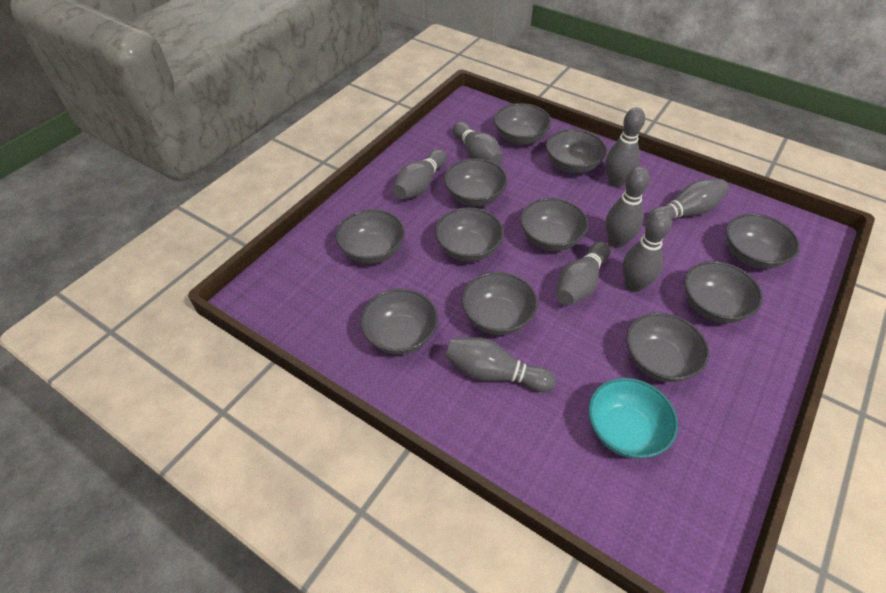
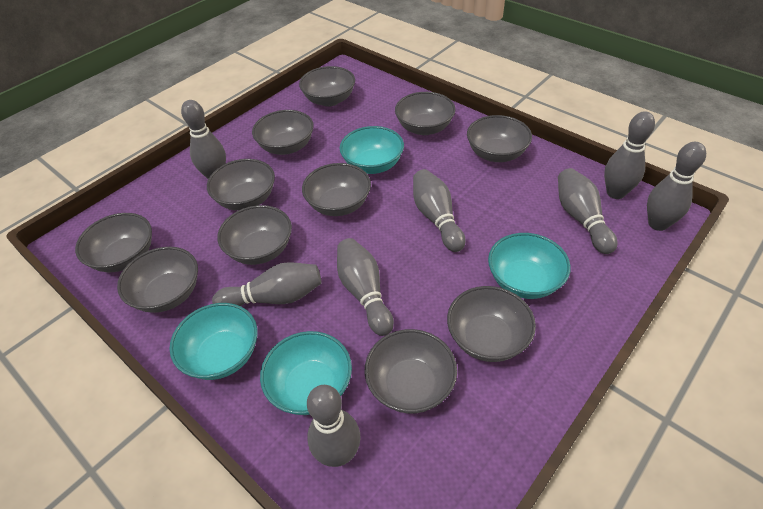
turquoise bowl: 1 -> 4

